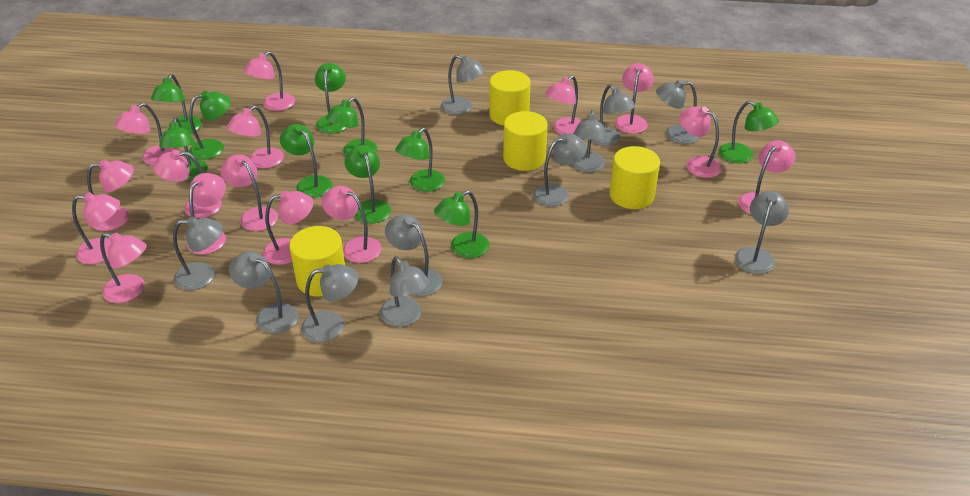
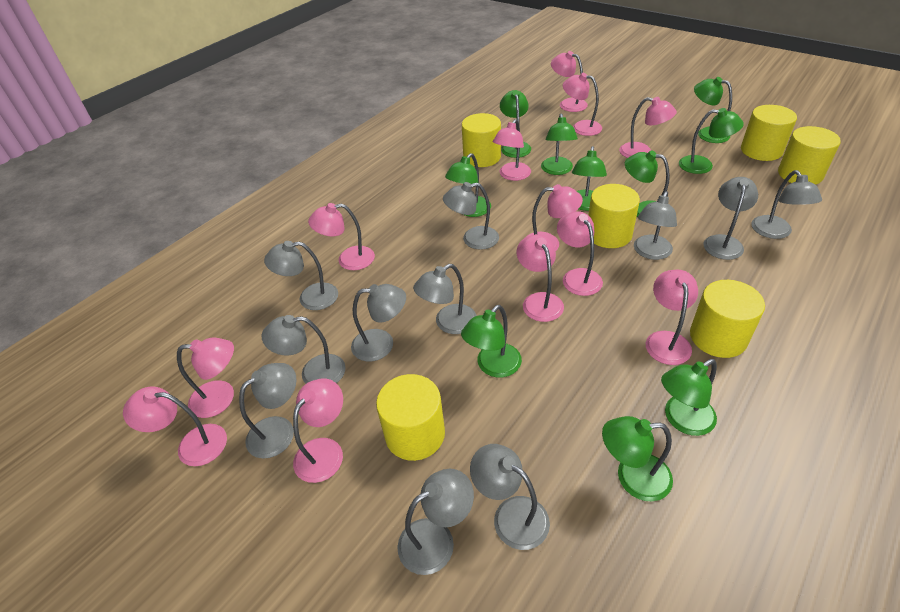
pink lamp: 15 -> 12
yellow cylinder: 4 -> 6

